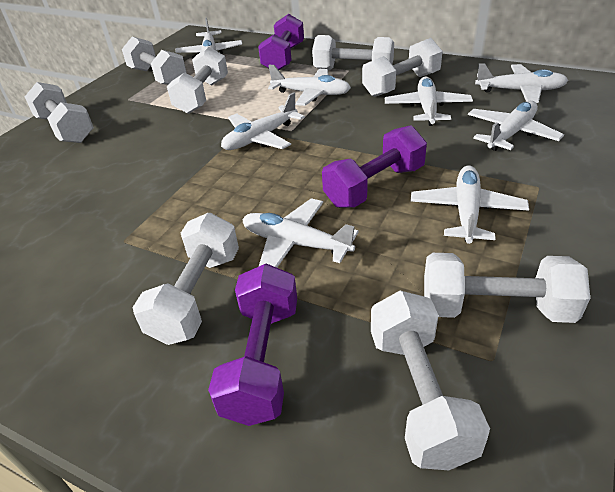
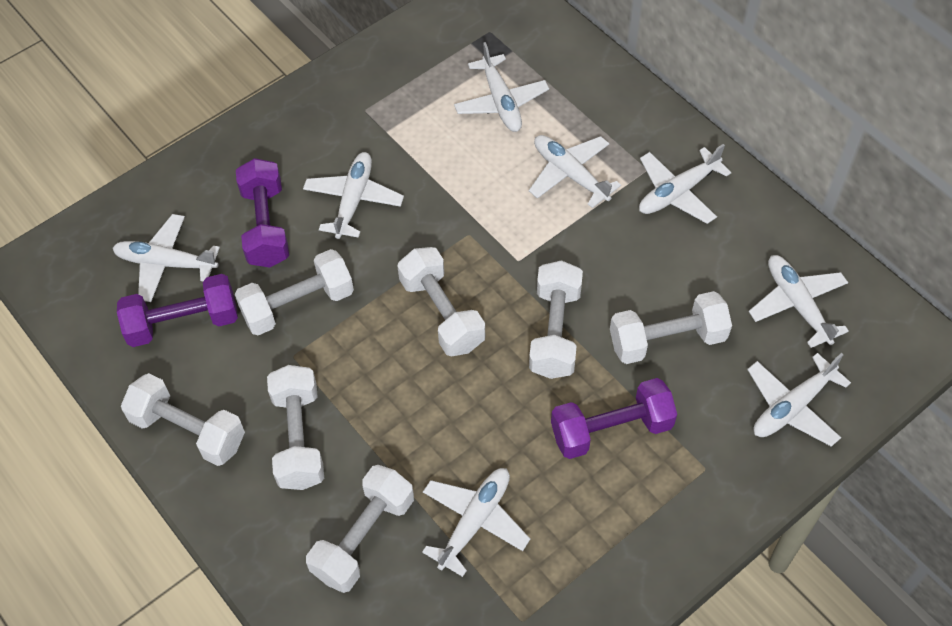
white dumbbell: 8 -> 7

